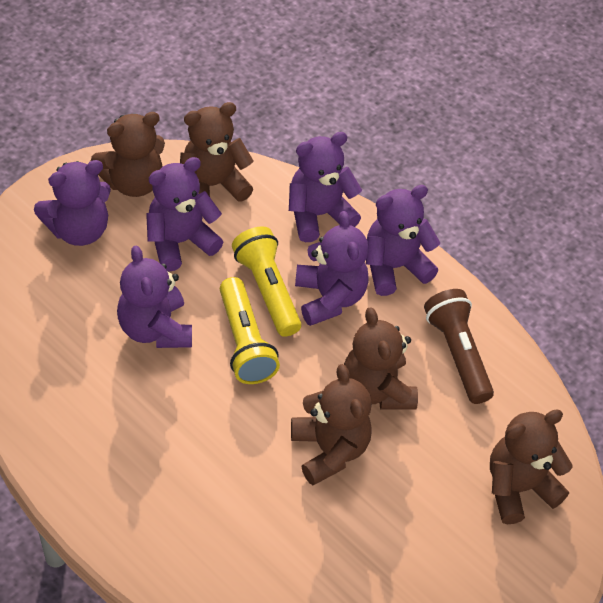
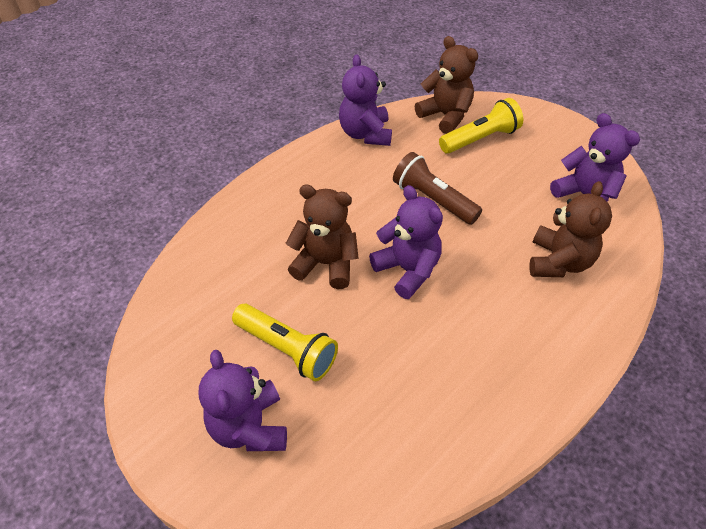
brown teddy bear: 5 -> 3
purple teddy bear: 6 -> 4

